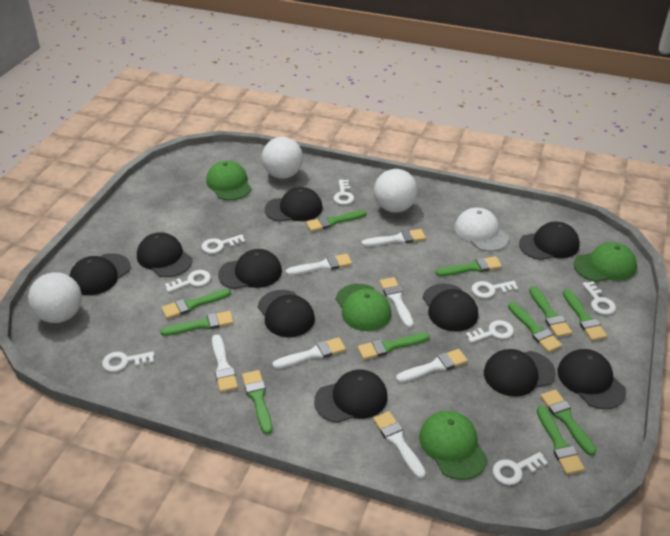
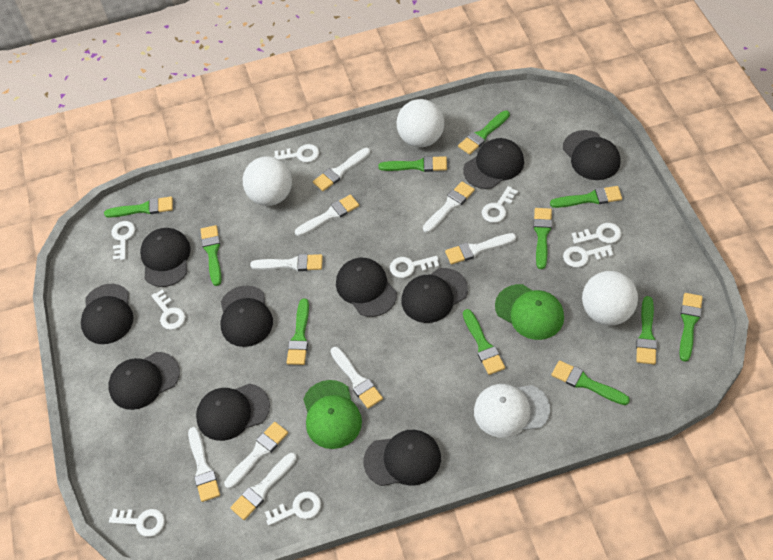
green cap: 4 -> 2
white brush: 7 -> 9
white key: 8 -> 9

